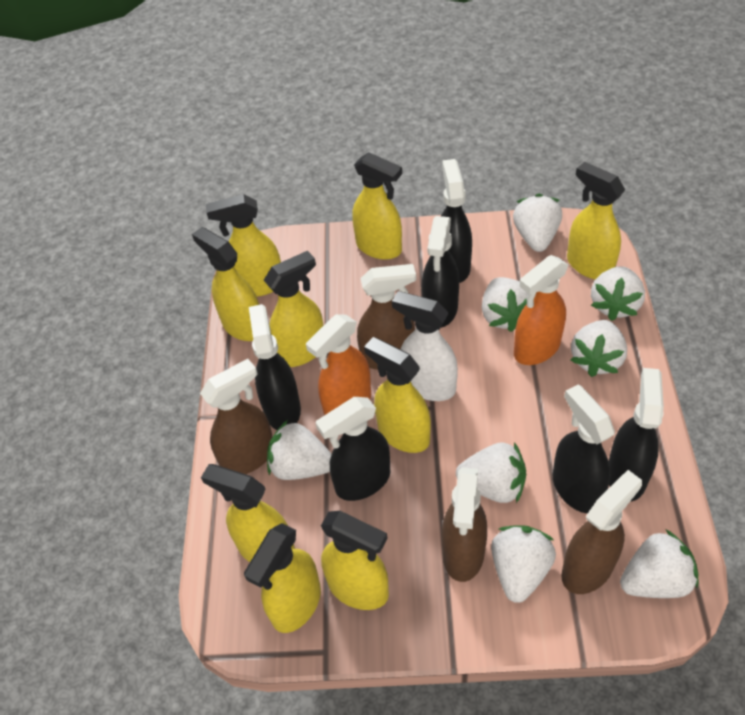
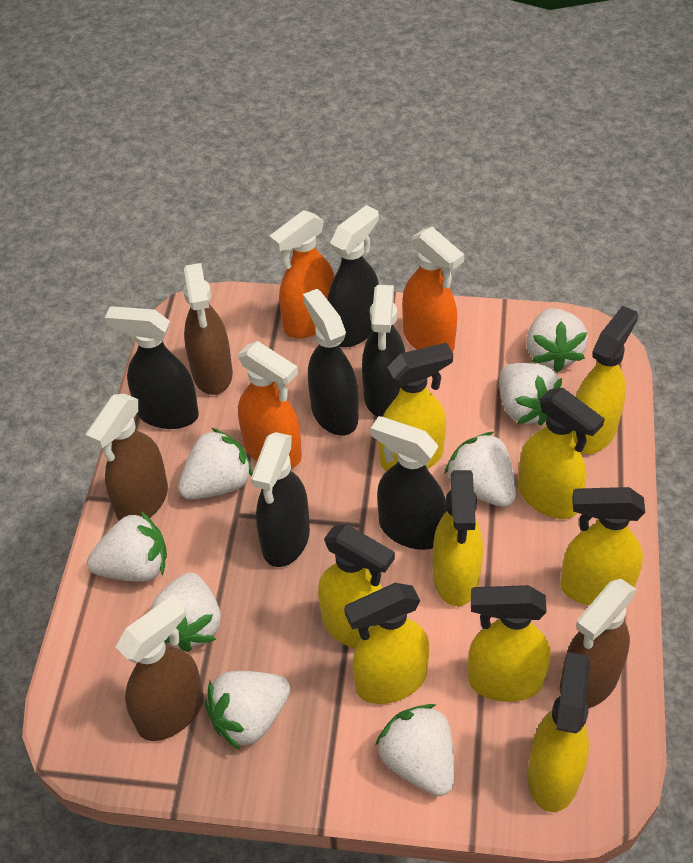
orange spray bottle: 2 -> 3
white spray bottle: 1 -> 0

